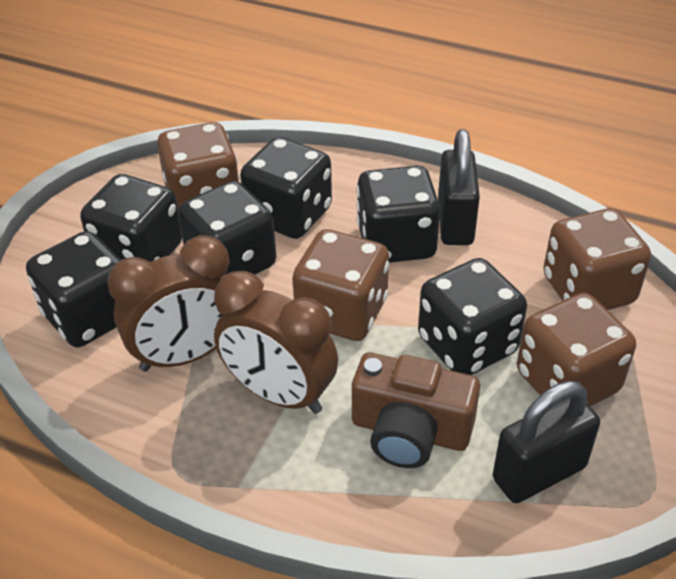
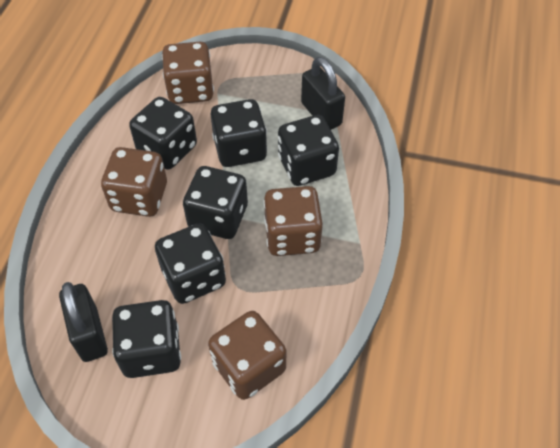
brown camera: 1 -> 0
brown clock: 2 -> 0

